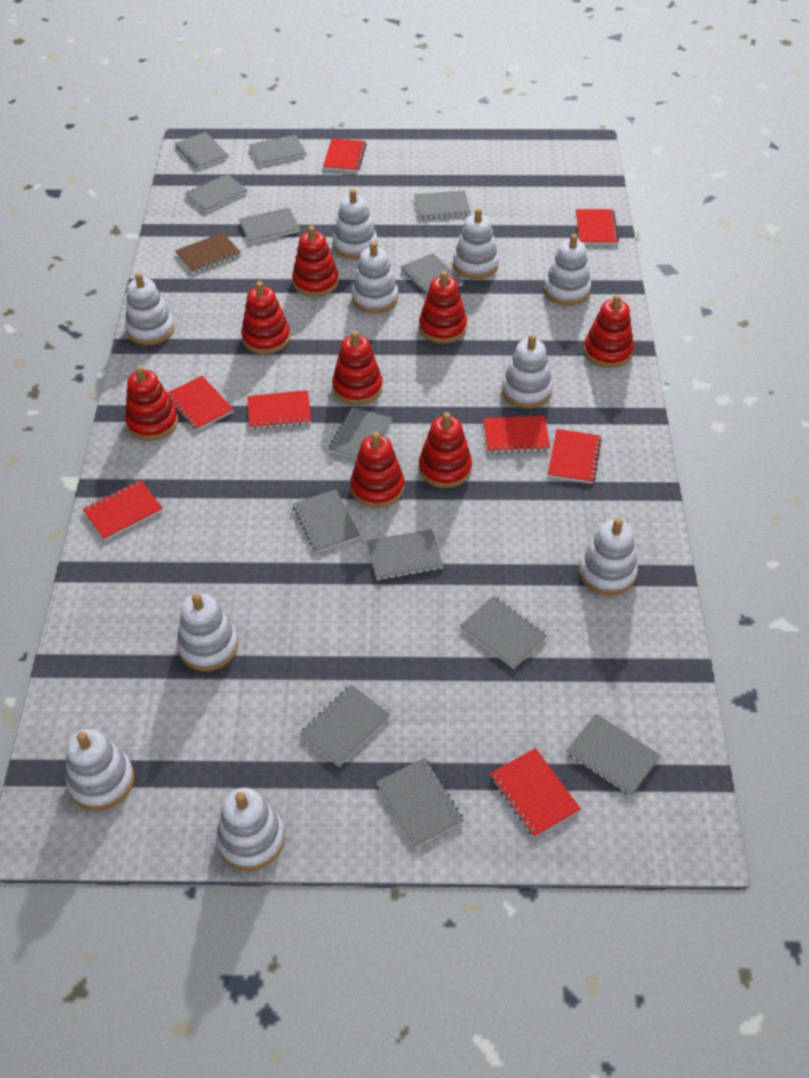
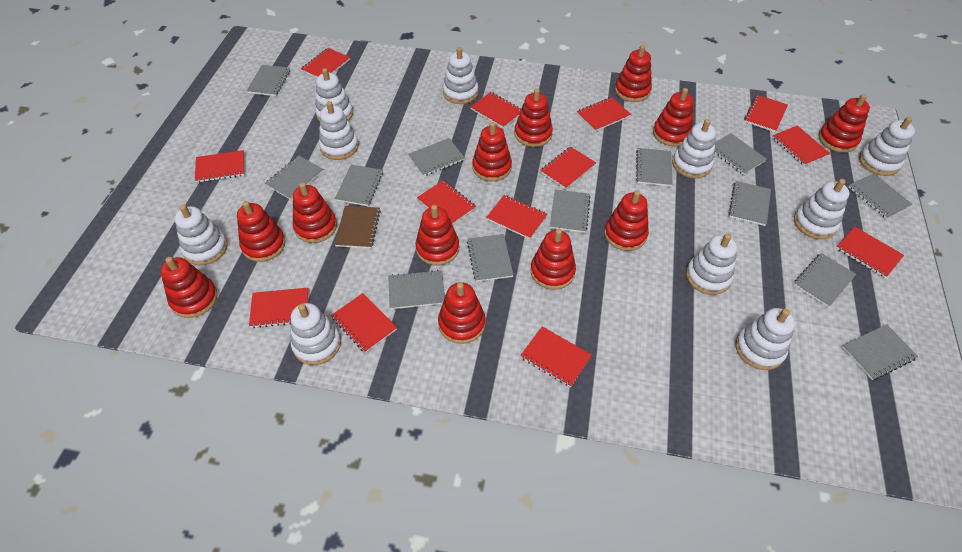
red notebook: 8 -> 13
red stacking toy: 8 -> 12

